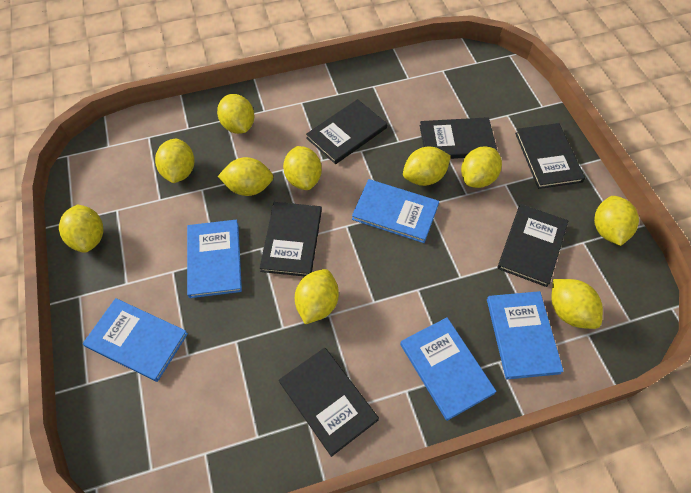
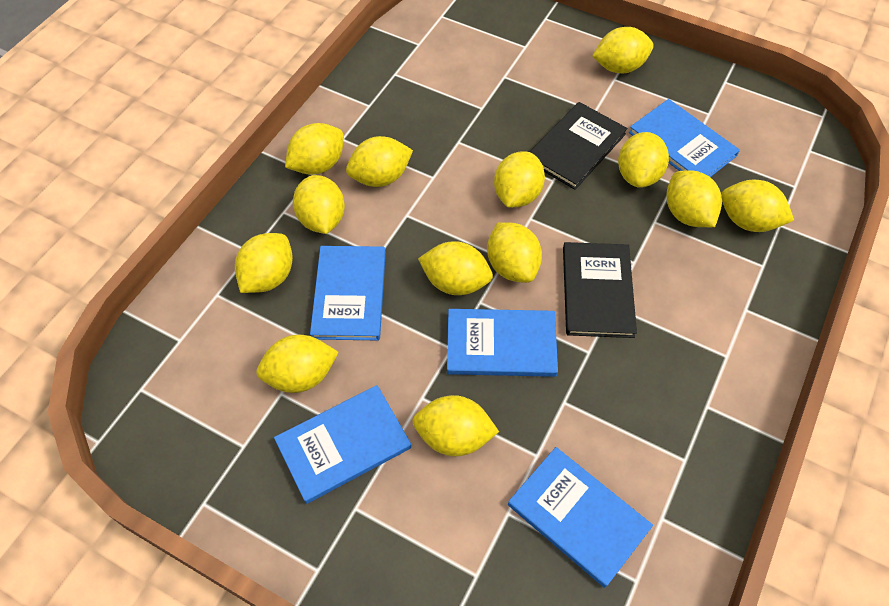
black book: 6 -> 2
yellow lemon: 10 -> 13

